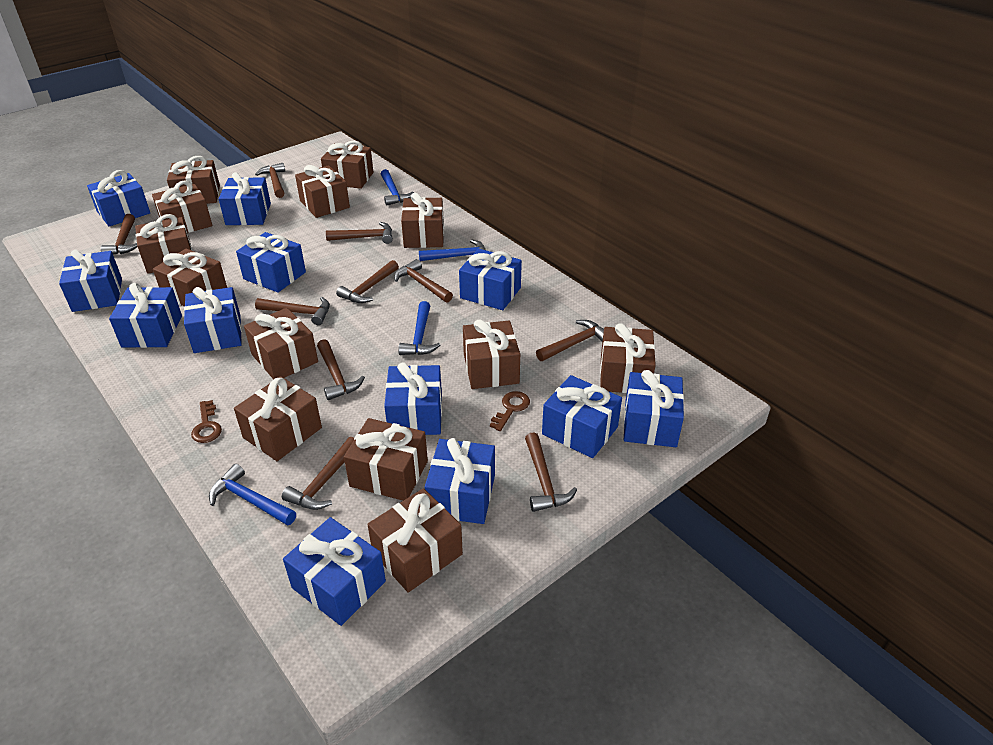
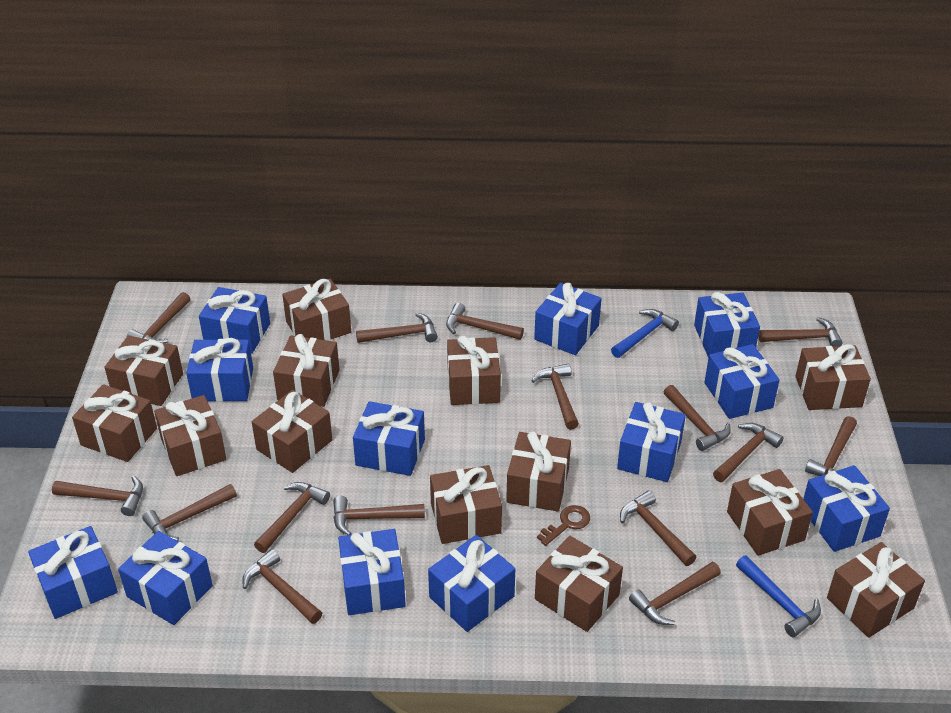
blue hammer: 4 -> 2
brown hammer: 10 -> 15
brown key: 2 -> 1

